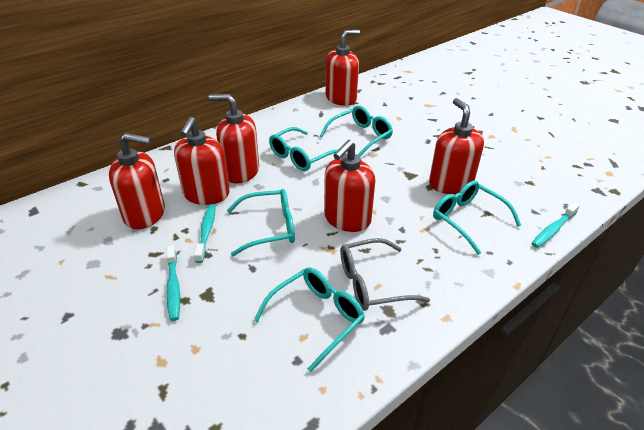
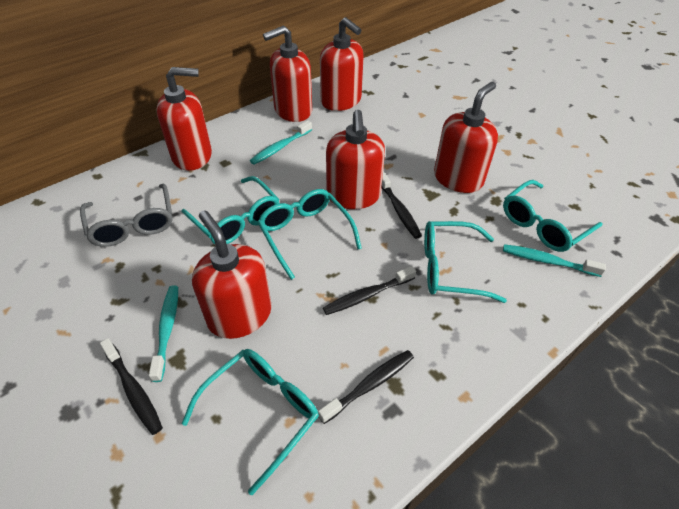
black toothbrush: 0 -> 4

